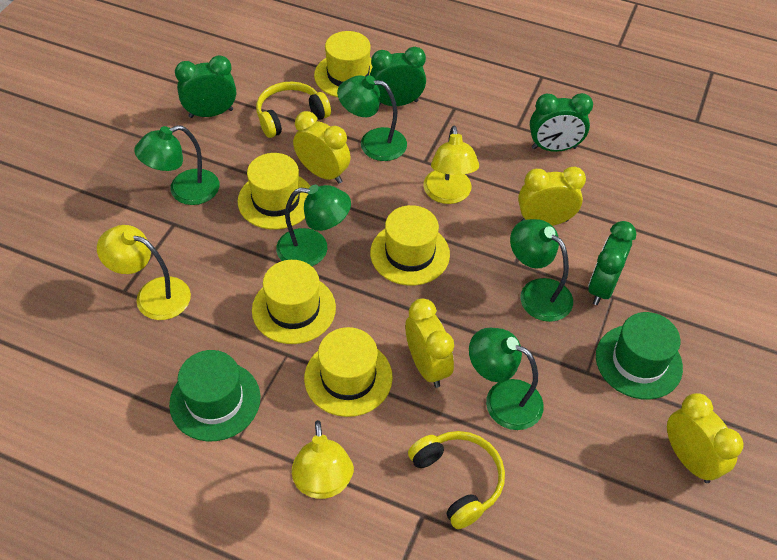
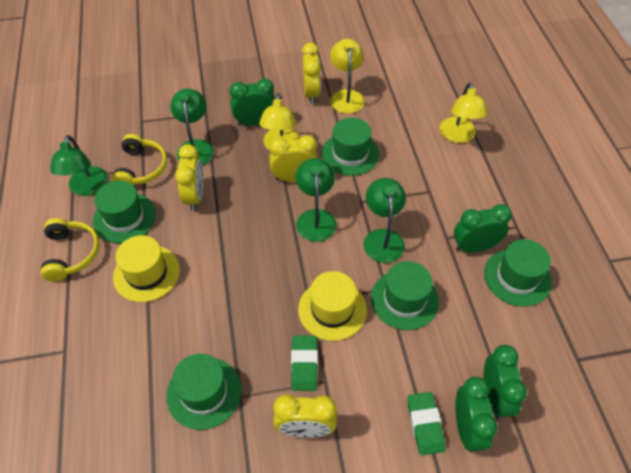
green eraser: 0 -> 2
green hat: 2 -> 5
green lamp: 5 -> 4
yellow hat: 5 -> 2

